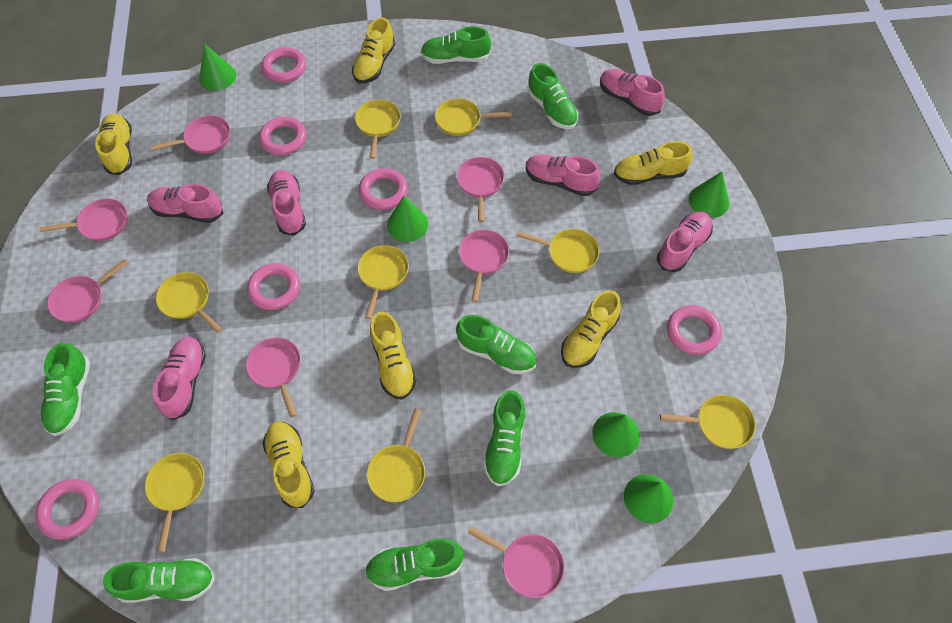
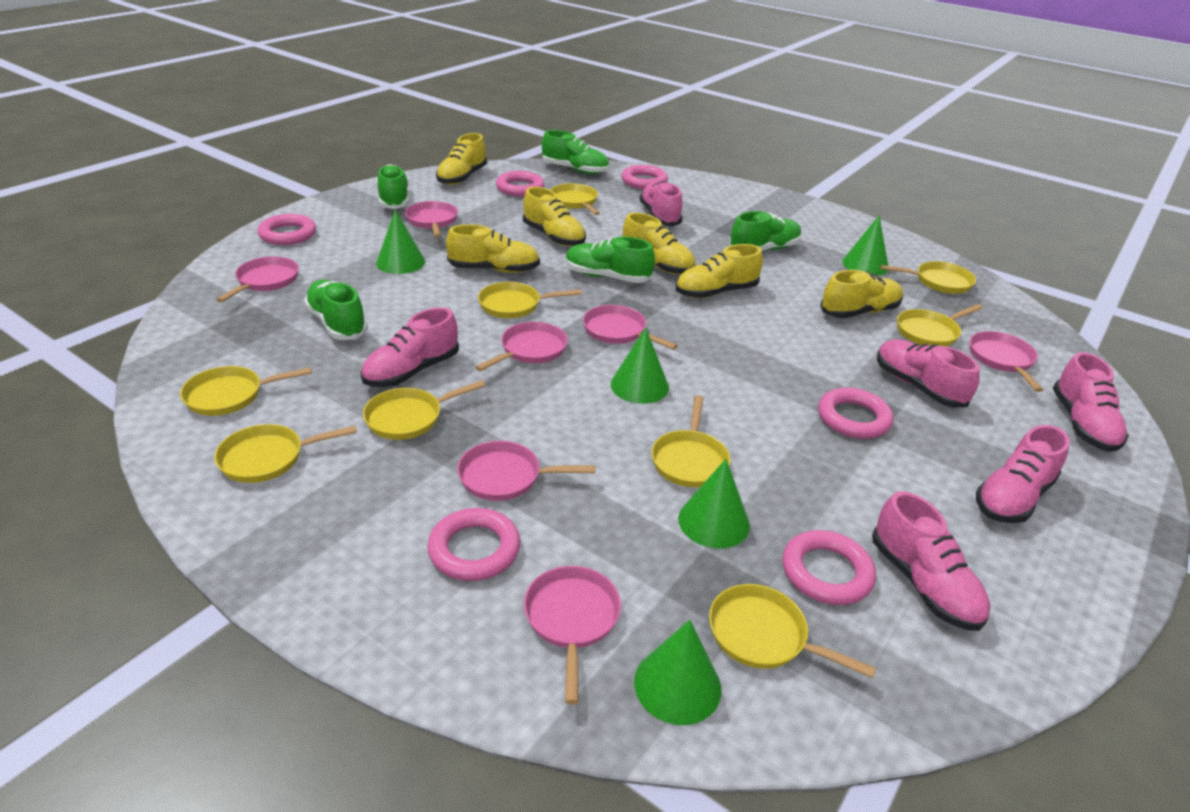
green shoe: 7 -> 5
yellow pan: 8 -> 9

